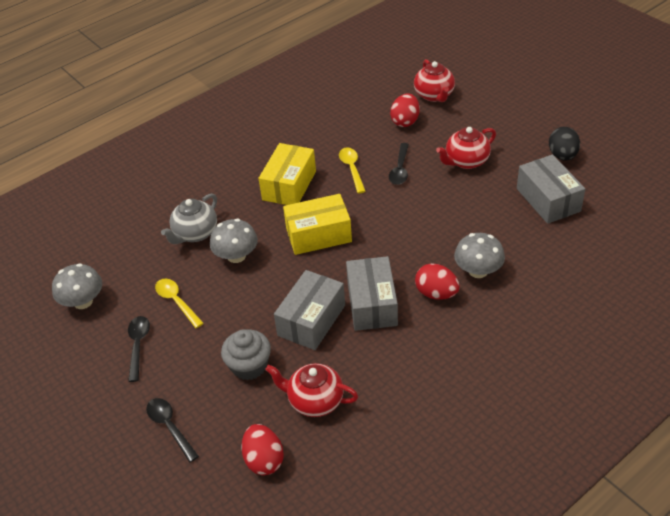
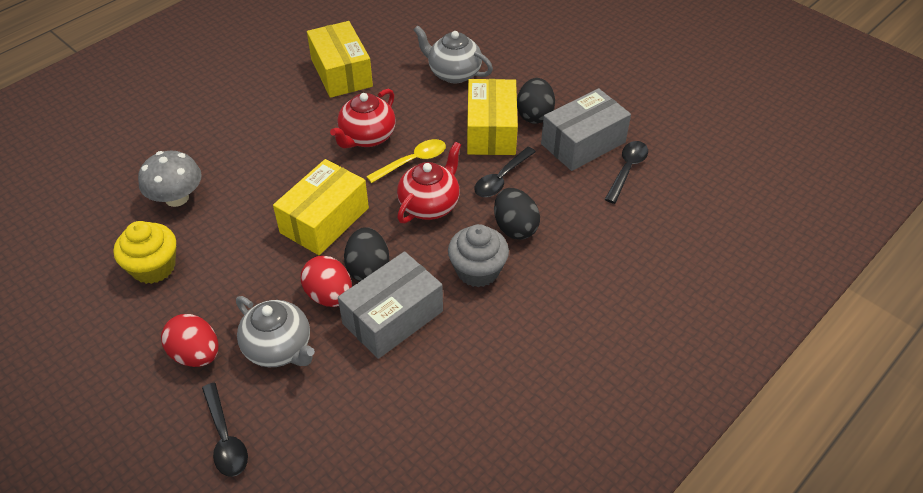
black egg: 1 -> 3
grey box: 3 -> 2
grey mushroom: 3 -> 1
grey teapot: 1 -> 2
red egg: 3 -> 2
red teapot: 3 -> 2
yellow box: 2 -> 3
yellow cupcake: 0 -> 1
yellow spoon: 2 -> 1

